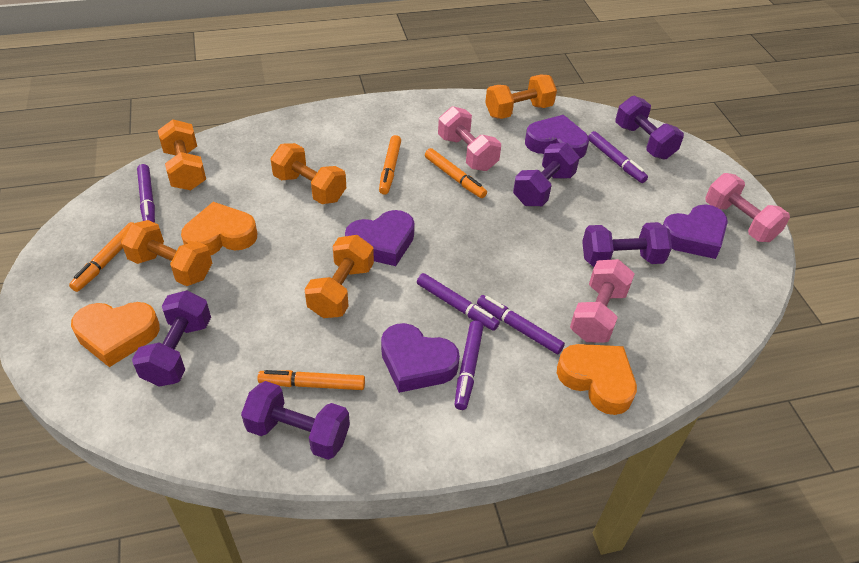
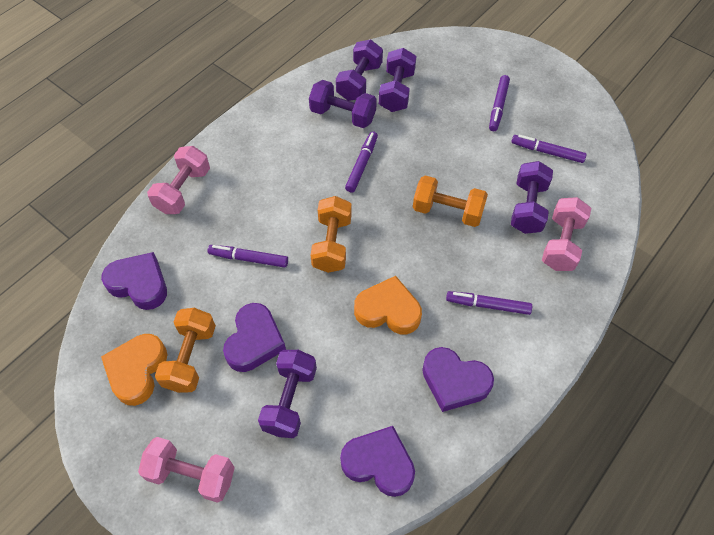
orange dumbbell: 5 -> 3
orange heart: 3 -> 2
orange marker: 4 -> 0

